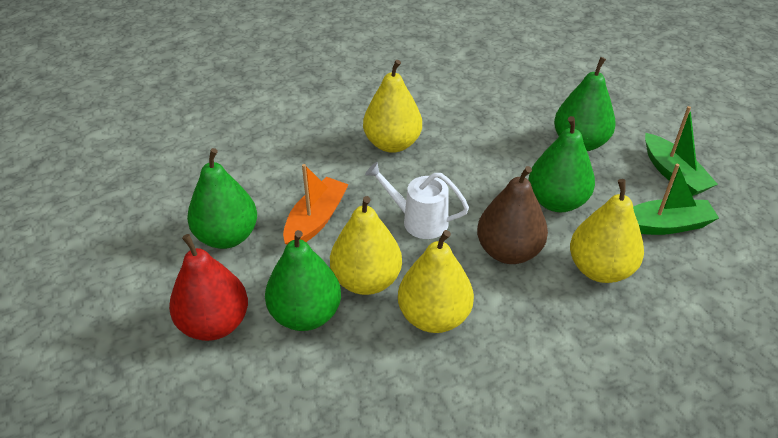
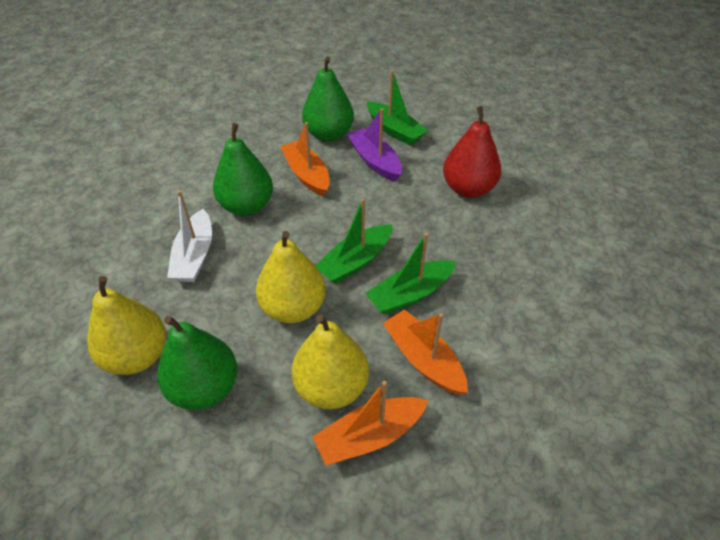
brown pear: 1 -> 0
green boat: 2 -> 3
green pear: 4 -> 3
orange boat: 1 -> 3
purple boat: 0 -> 1
white boat: 0 -> 1
white watering can: 1 -> 0
yellow pear: 4 -> 3

